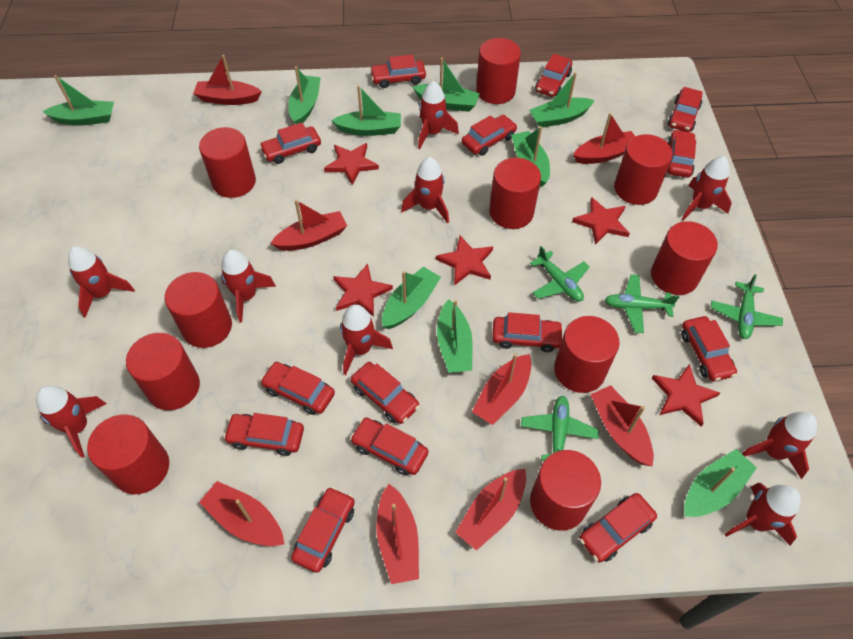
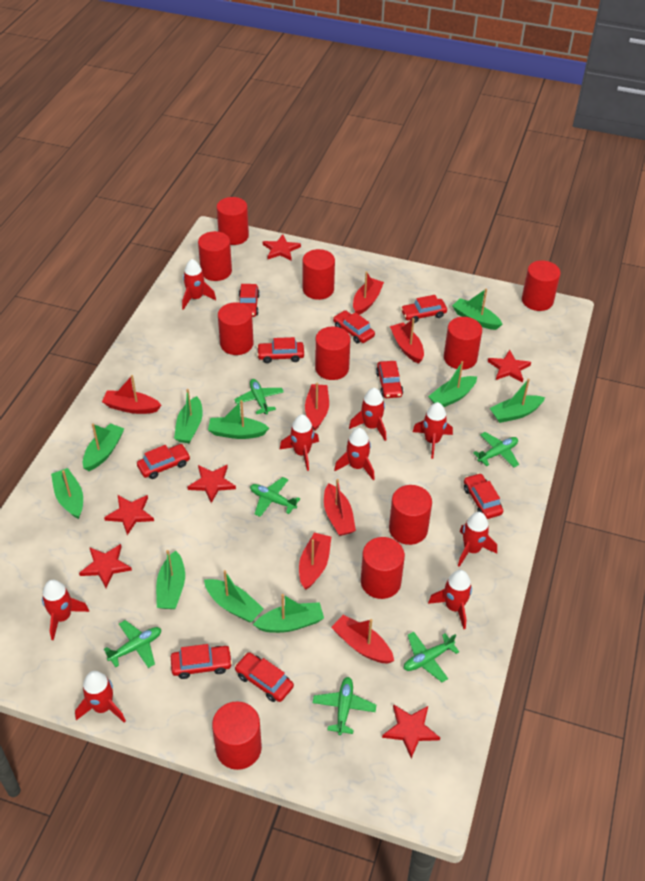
green boat: 9 -> 10
green plane: 4 -> 6
red boat: 8 -> 7
red car: 14 -> 9
red star: 5 -> 6

